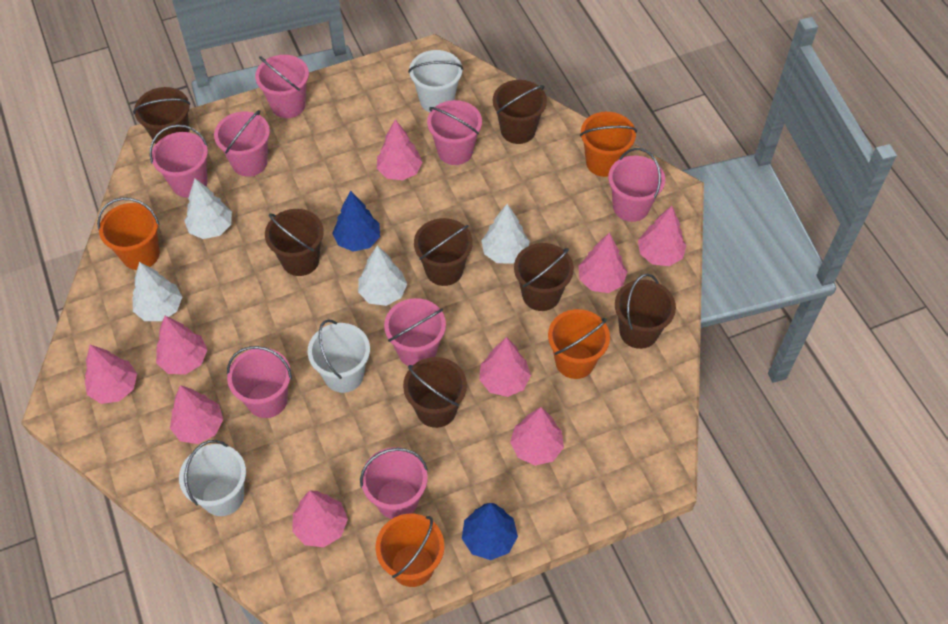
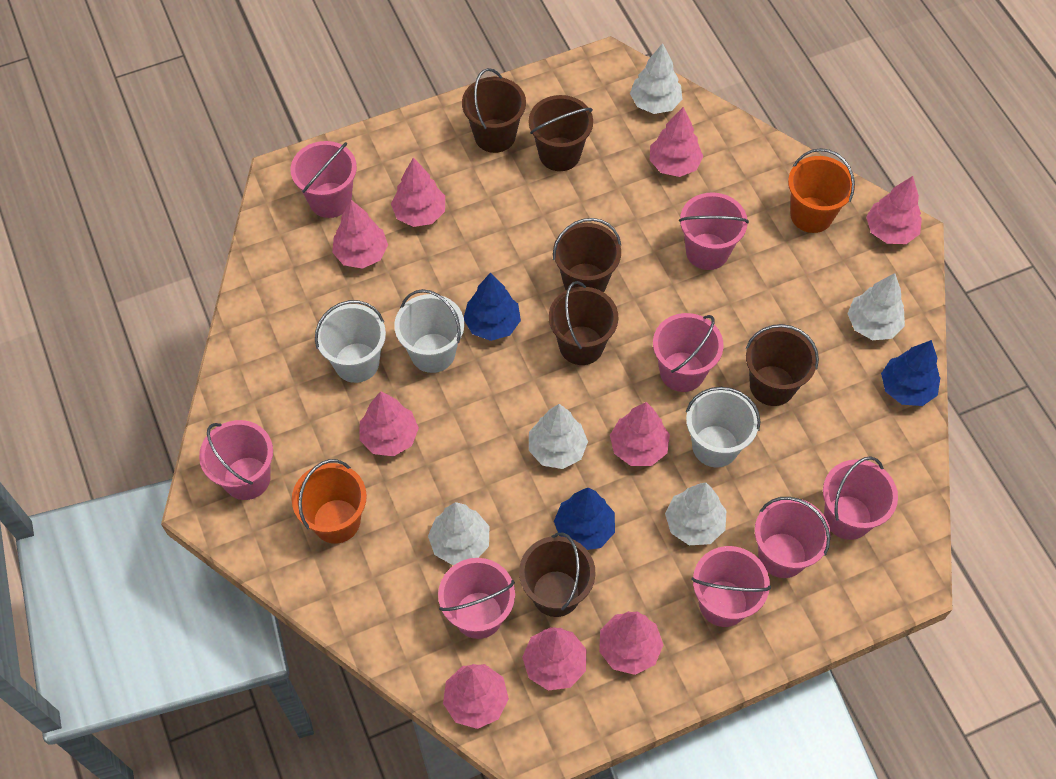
blue tree: 2 -> 3
brown bucket: 7 -> 6
orange bucket: 4 -> 2
white tree: 4 -> 5

